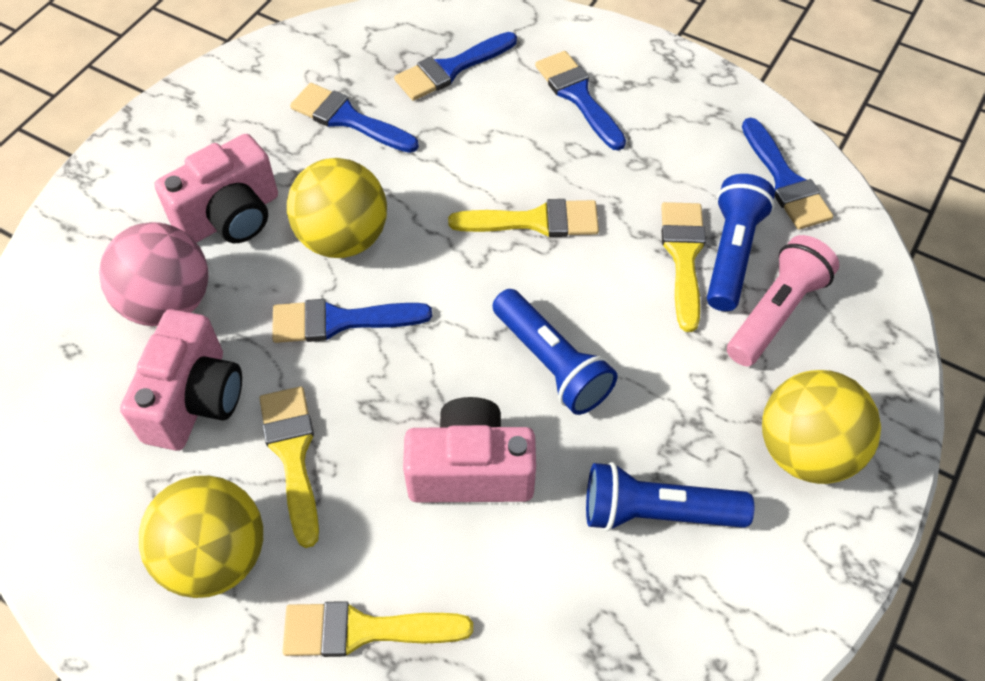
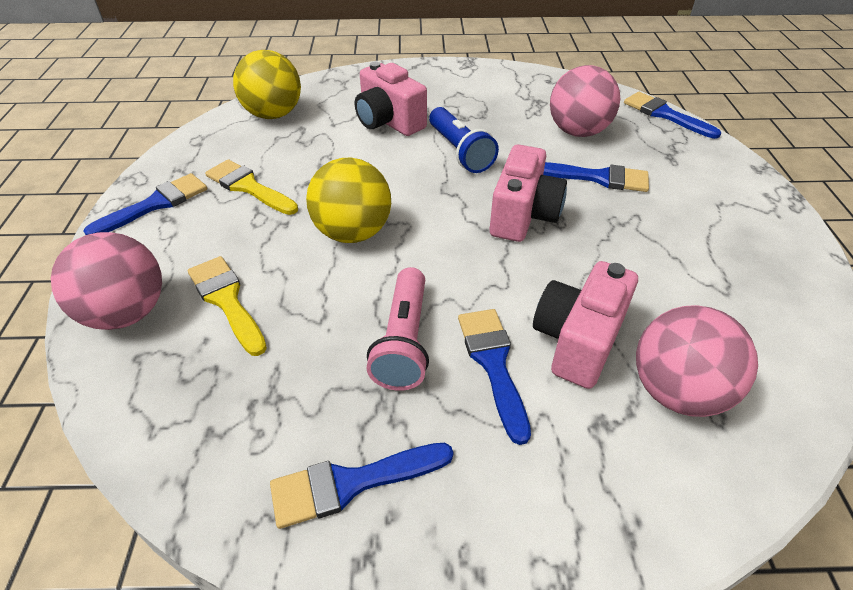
blue flashlight: 3 -> 1
pink ball: 1 -> 3
yellow ball: 3 -> 2
yellow brush: 4 -> 2

